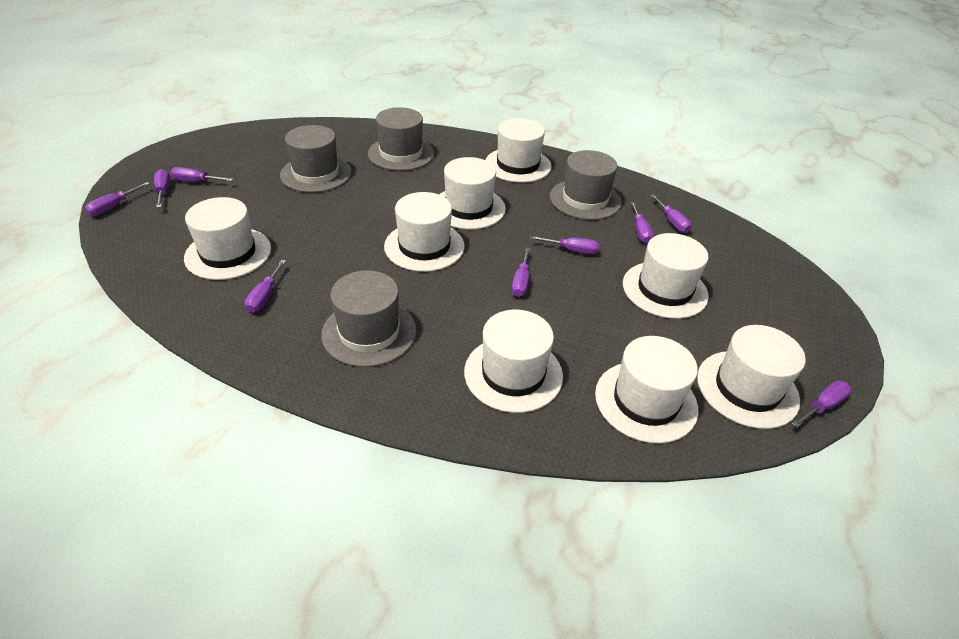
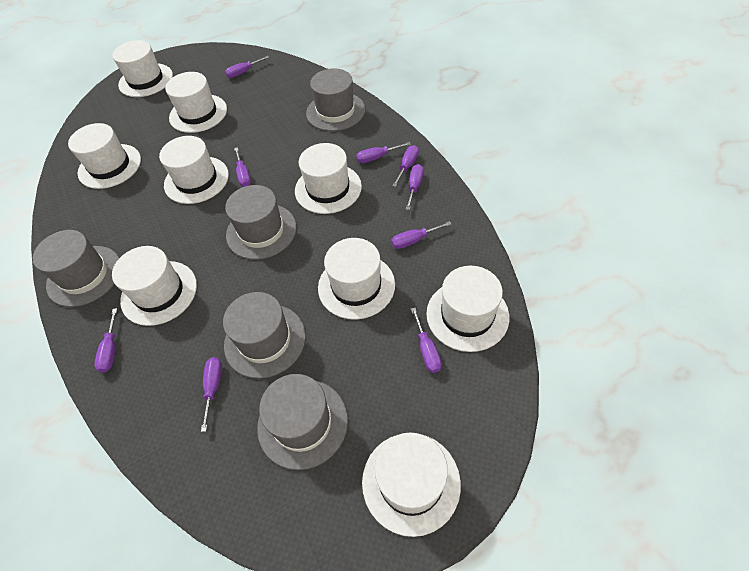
grey hat: 4 -> 5
white hat: 8 -> 9

